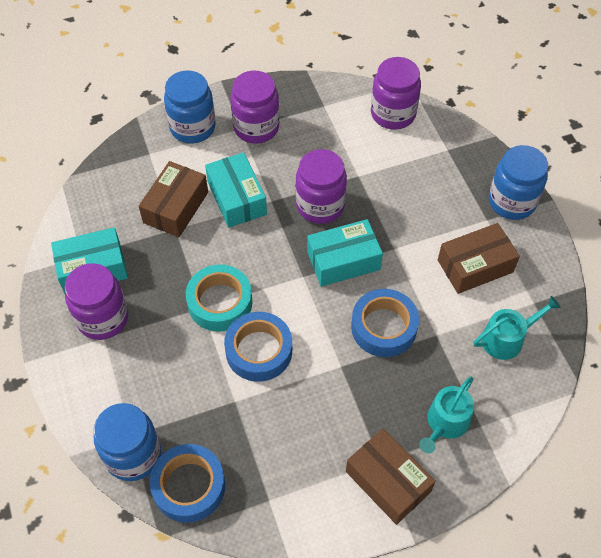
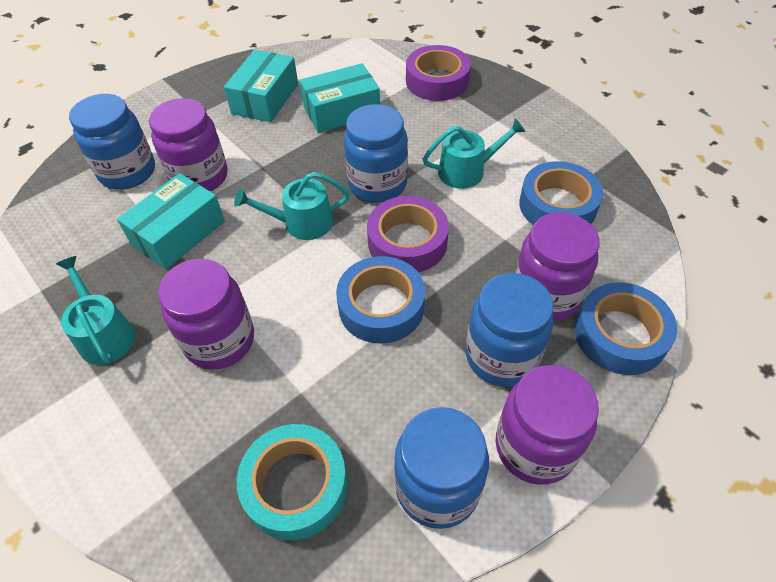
blue jar: 3 -> 4
brown box: 3 -> 0
purple tape: 0 -> 2
turquoise watering can: 2 -> 3

